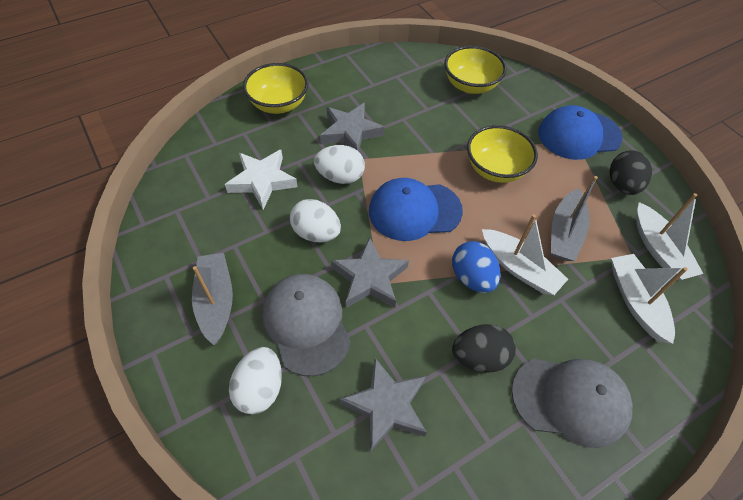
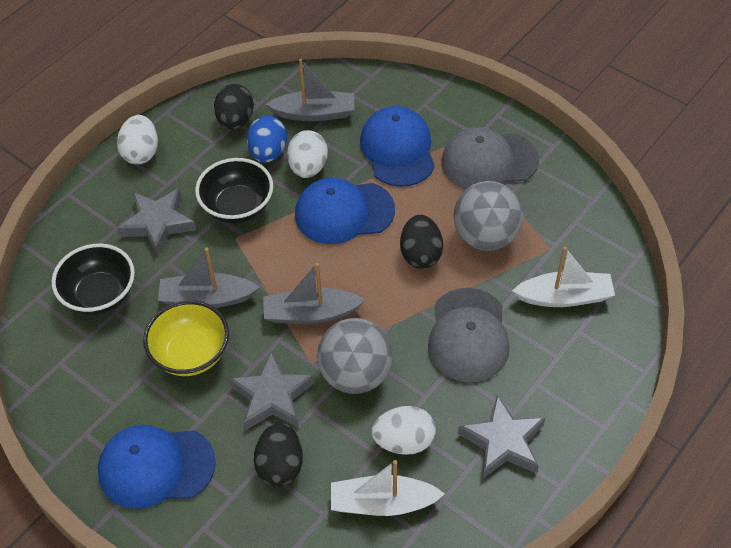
black bowl: 0 -> 2
black egg: 2 -> 3
blue cap: 2 -> 3
grey ball: 0 -> 2
grey boat: 2 -> 3
white boat: 3 -> 2
white star: 1 -> 0
yellow bowl: 3 -> 1

